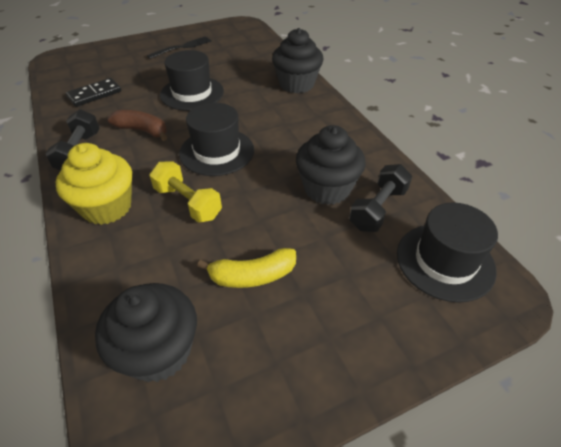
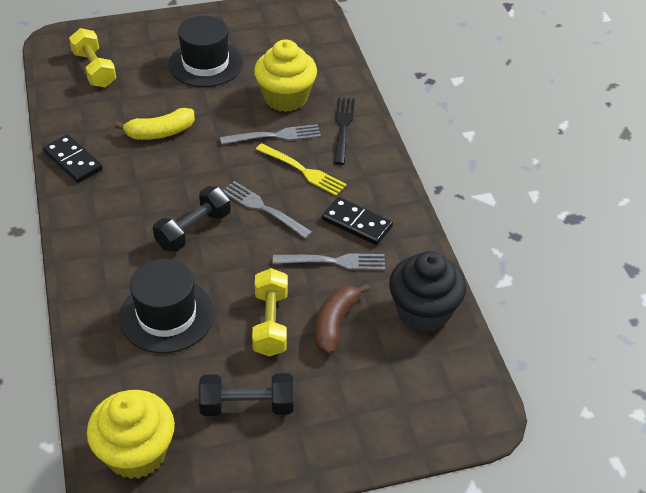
black cupcake: 3 -> 1
black domino: 1 -> 2
black hat: 3 -> 2
grey fork: 0 -> 3
yellow cupcake: 1 -> 2
yellow dumbbell: 1 -> 2
yellow fork: 0 -> 1

